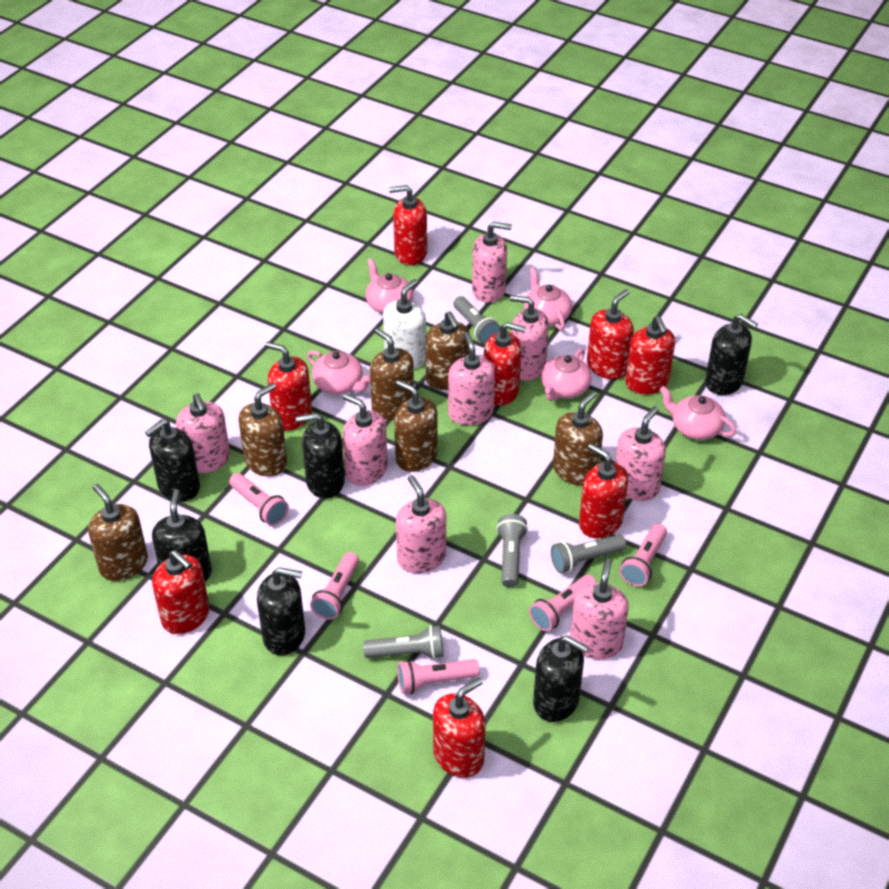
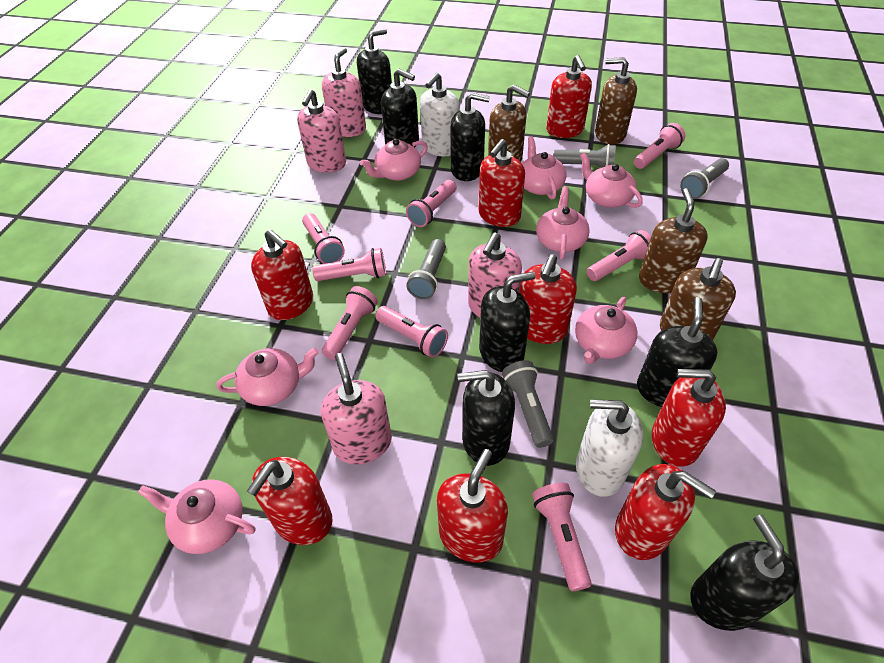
black soap dispenser: 6 -> 7
brown soap dispenser: 6 -> 4
pink flashlight: 5 -> 8
pink soap dispenser: 8 -> 4
pink teapot: 5 -> 7
white soap dispenser: 1 -> 2

